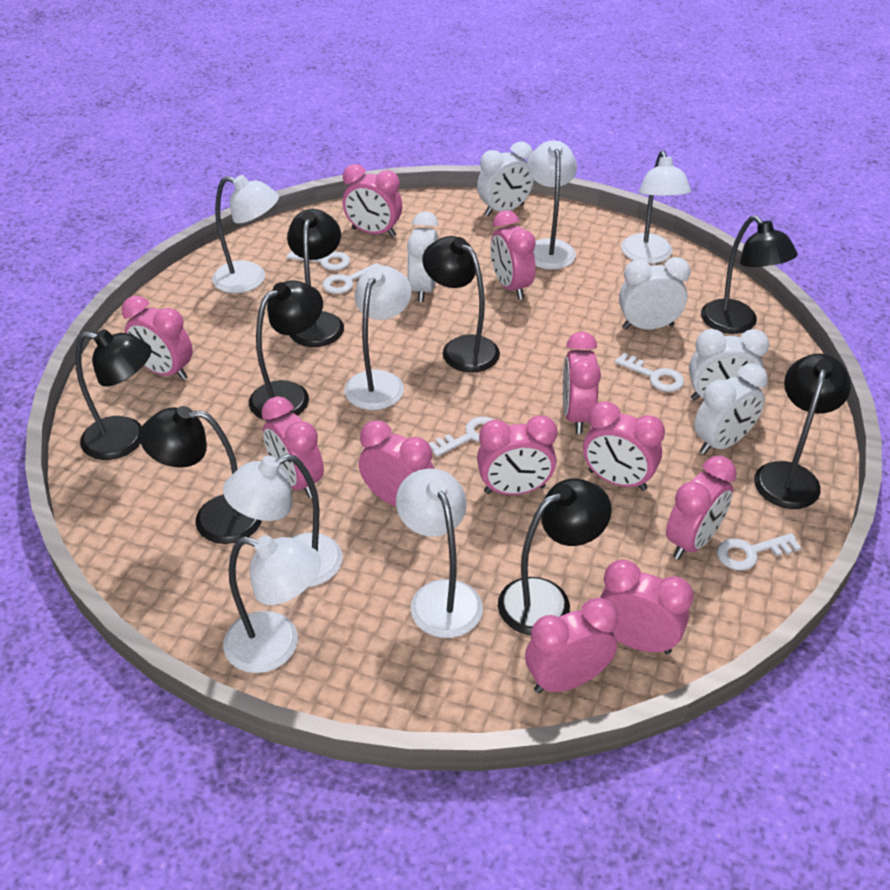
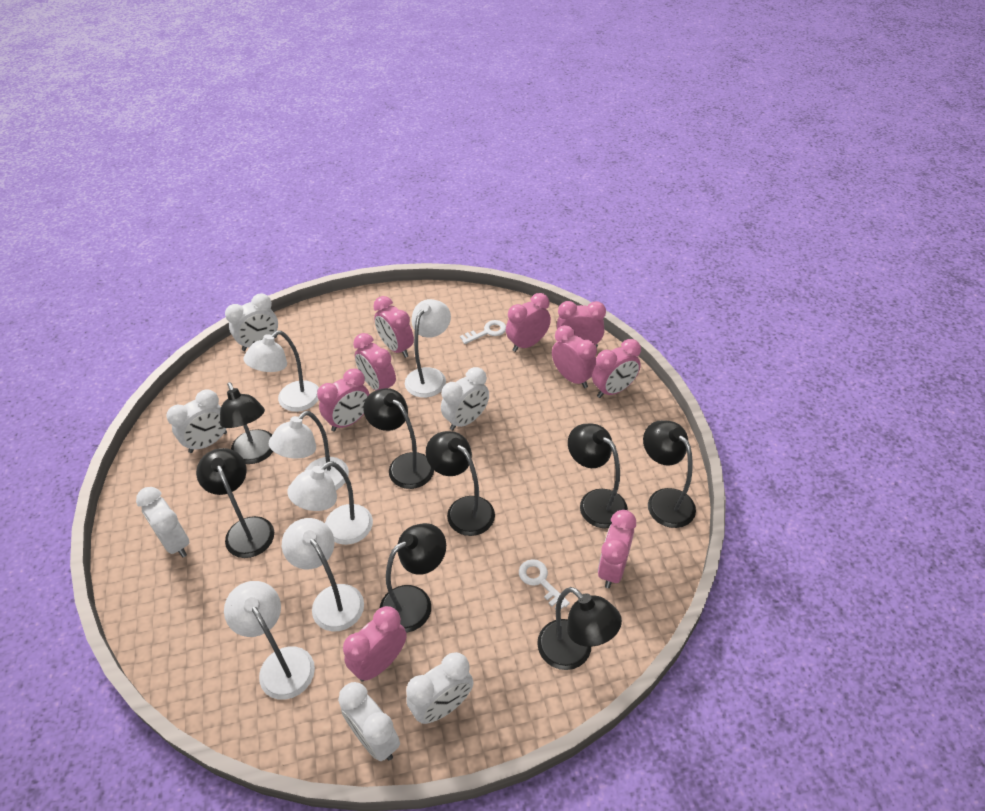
pink clock: 11 -> 9
white clock: 5 -> 6
white key: 5 -> 2
white lamp: 7 -> 6

